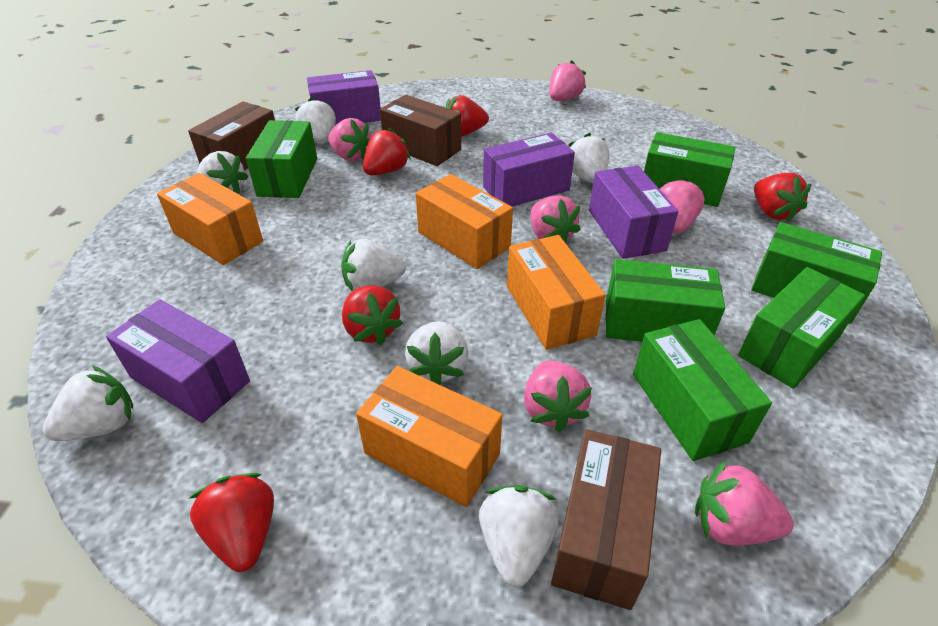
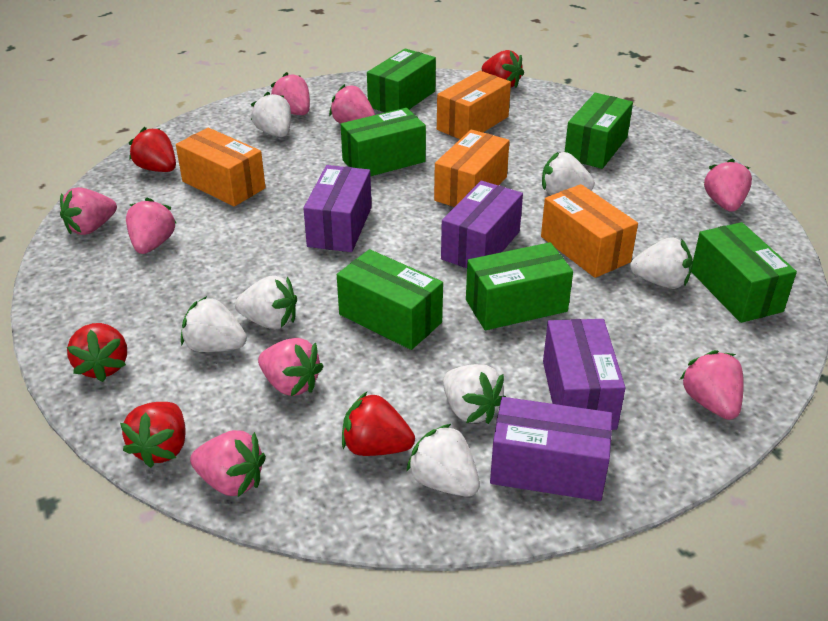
brown box: 3 -> 0
pink strawberry: 6 -> 8

